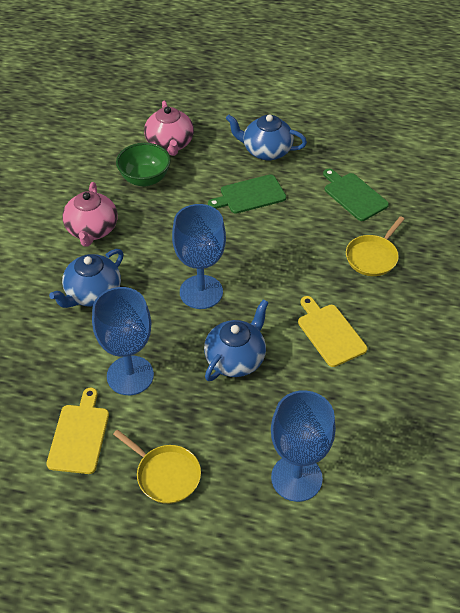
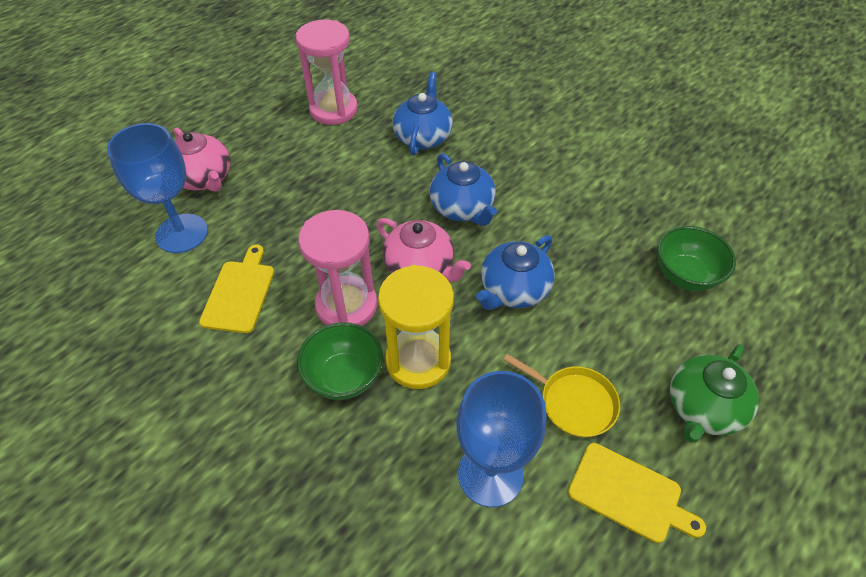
blue goblet: 3 -> 2
green bowl: 1 -> 2
green cutting board: 2 -> 0
green teapot: 0 -> 1
pink hourglass: 0 -> 2
yellow hourglass: 0 -> 1
yellow pan: 2 -> 1

